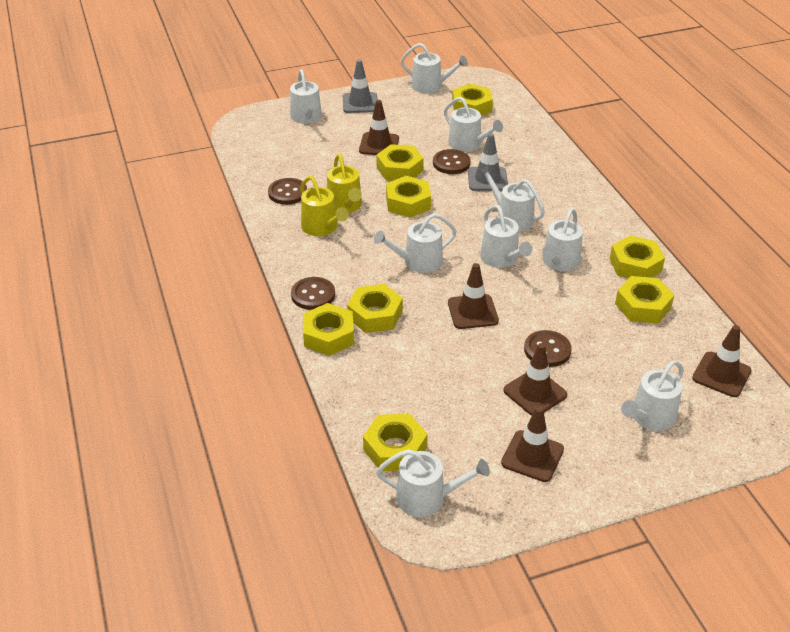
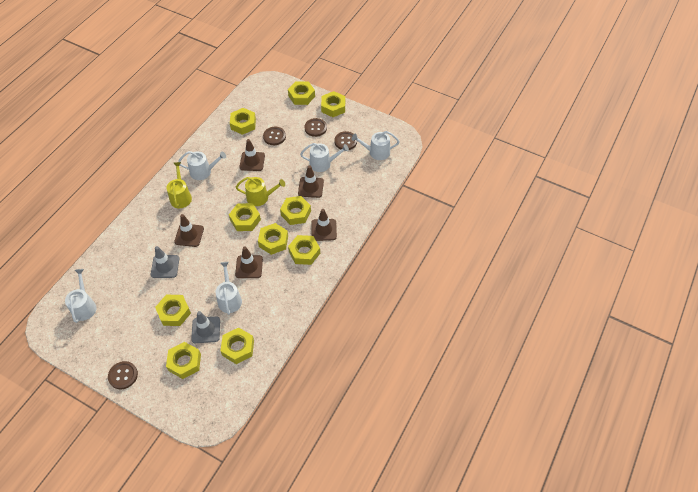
white watering can: 9 -> 5
yellow nut: 8 -> 10

